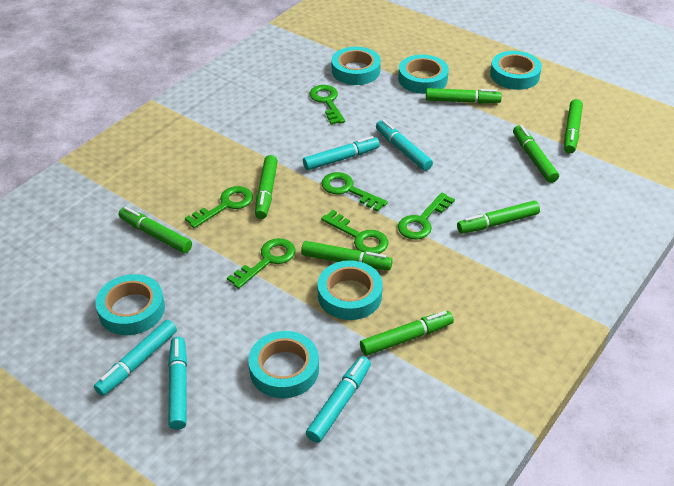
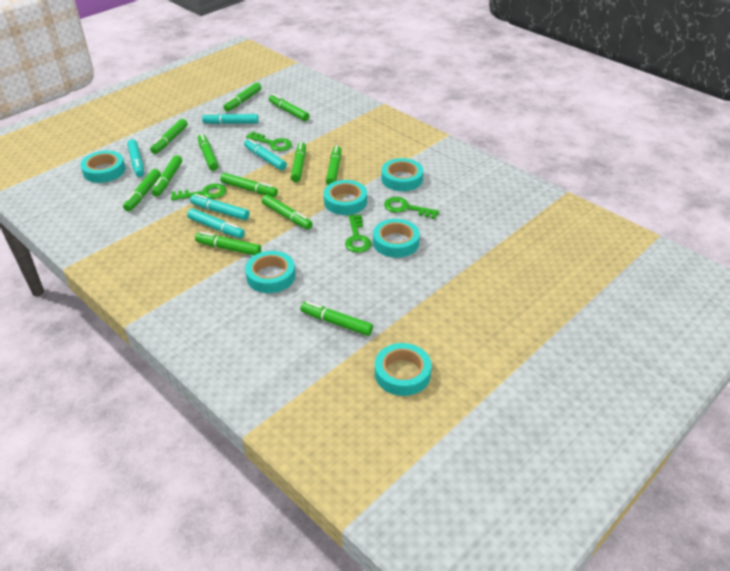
green key: 6 -> 4
green marker: 8 -> 12

